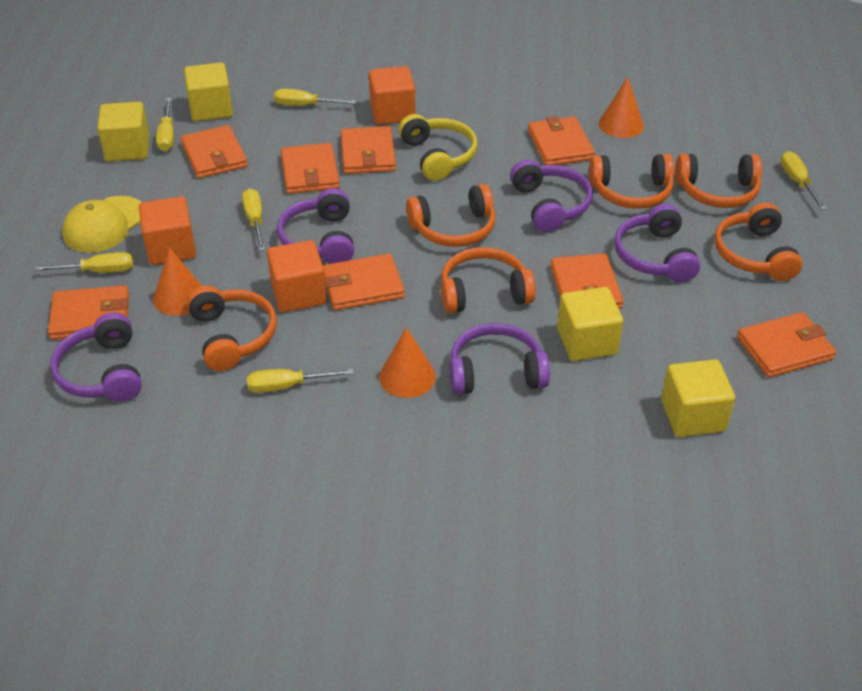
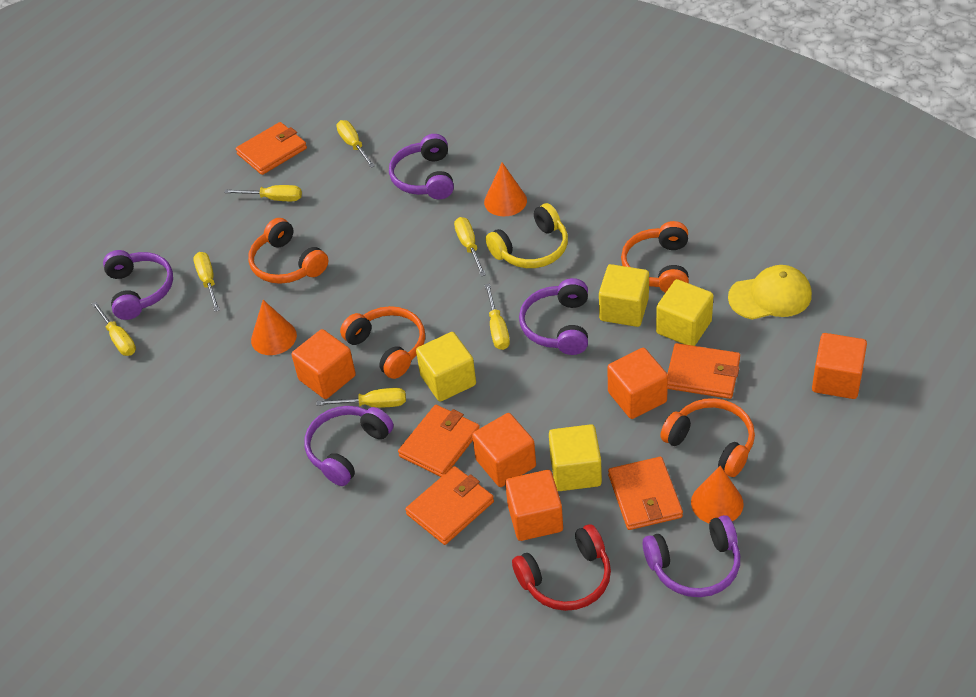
orange cube: 3 -> 5
orange headphones: 6 -> 4
orange wallet: 8 -> 5
red headphones: 0 -> 1
yellow screwdriver: 6 -> 7

